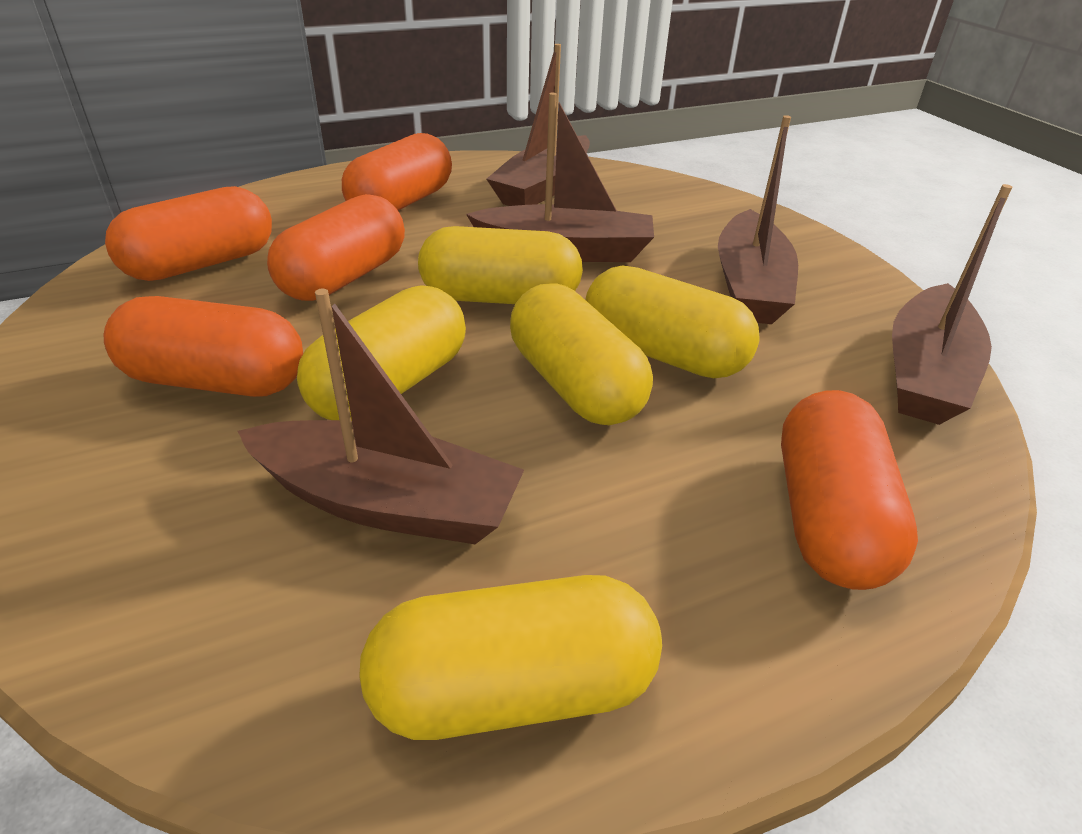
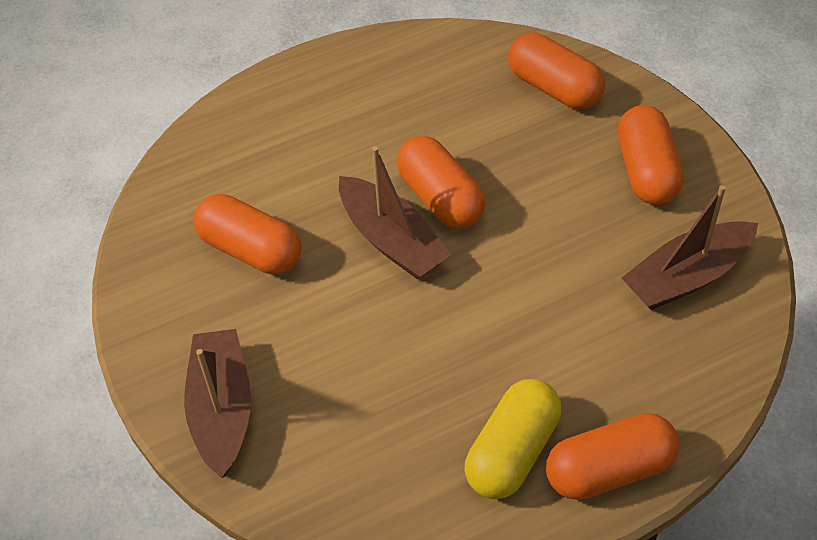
brown boat: 5 -> 3
yellow capsule: 5 -> 1

